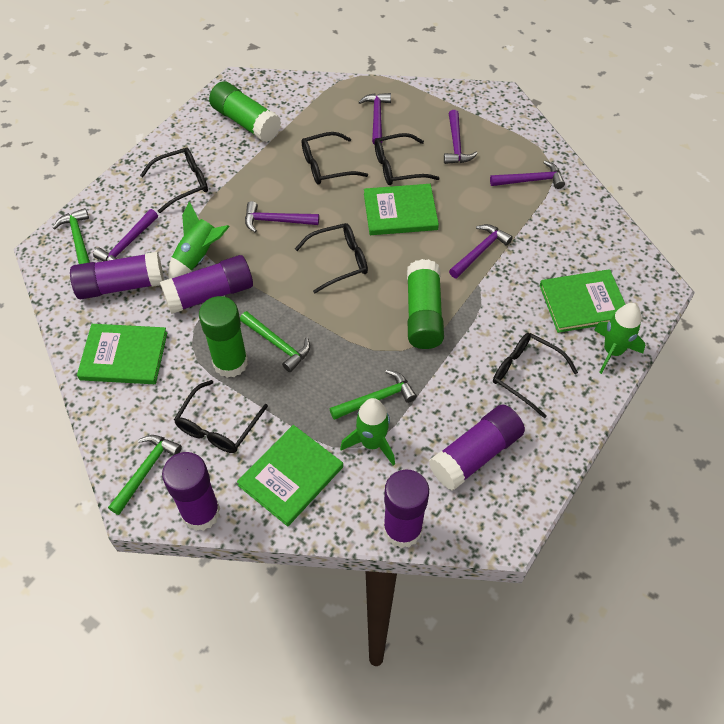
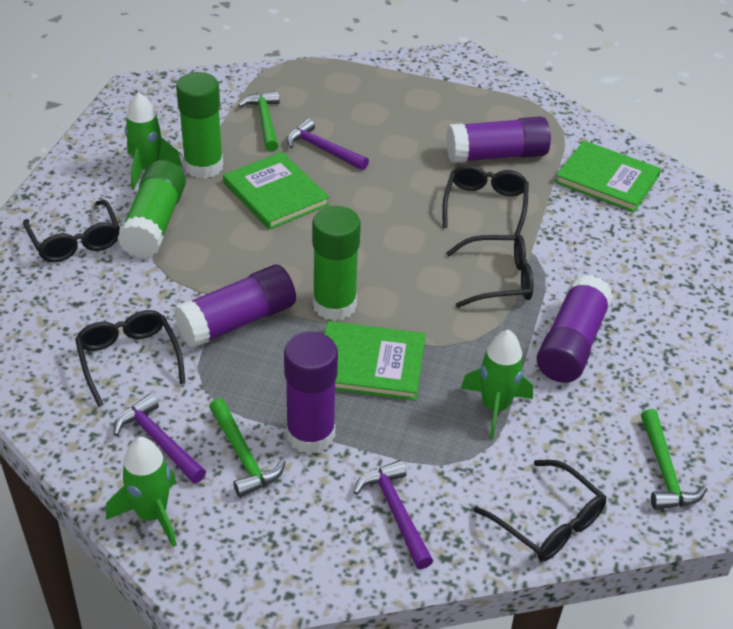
black glasses: 6 -> 5
green book: 4 -> 3
green hammer: 4 -> 3
purple glue stick: 5 -> 4
purple hammer: 6 -> 3

